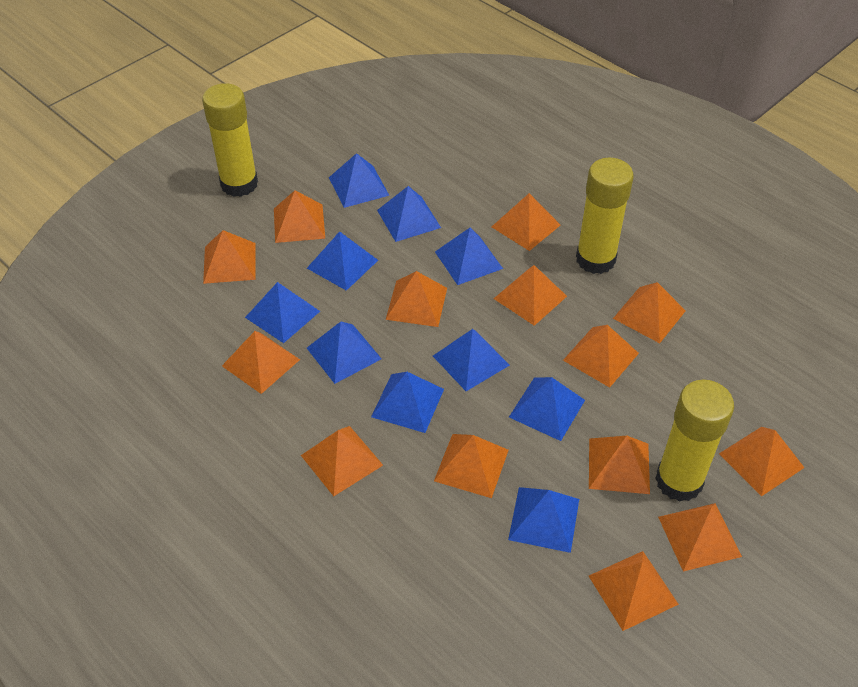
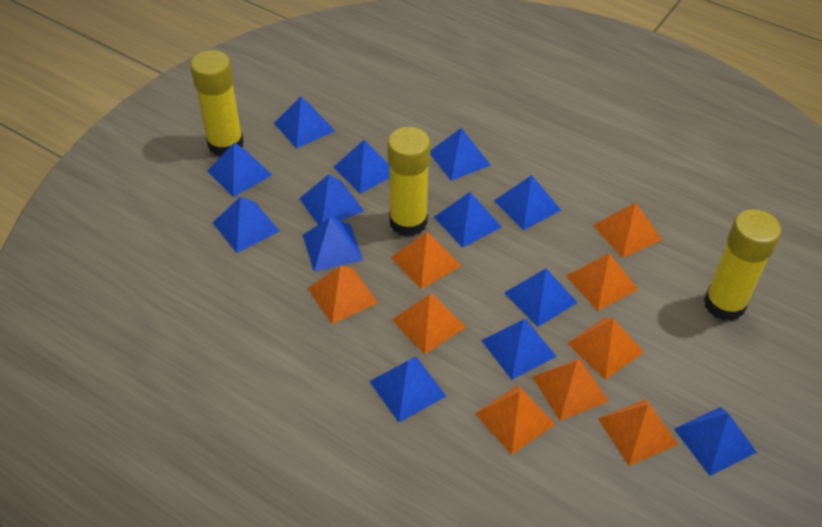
blue pyramid: 10 -> 13
orange pyramid: 14 -> 9

